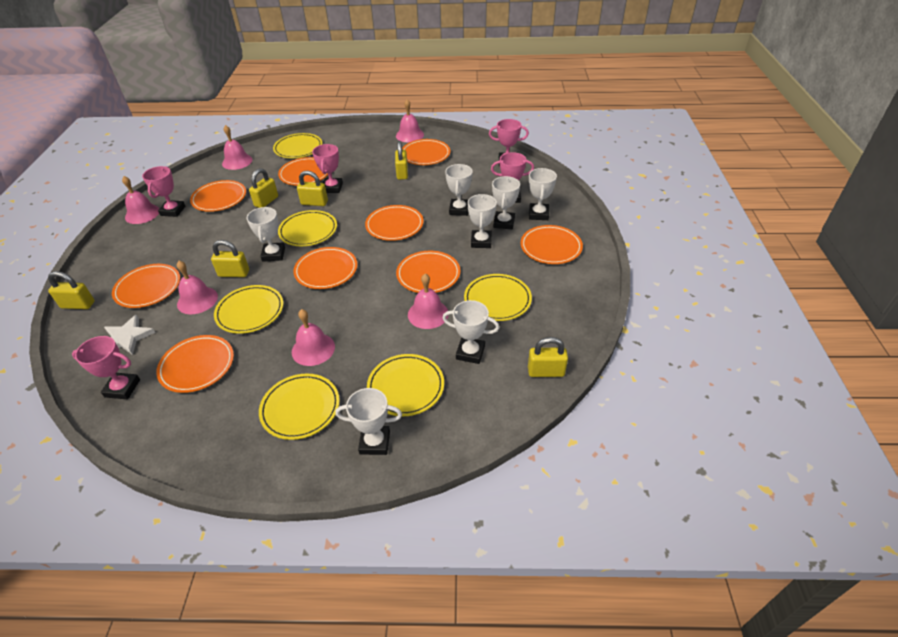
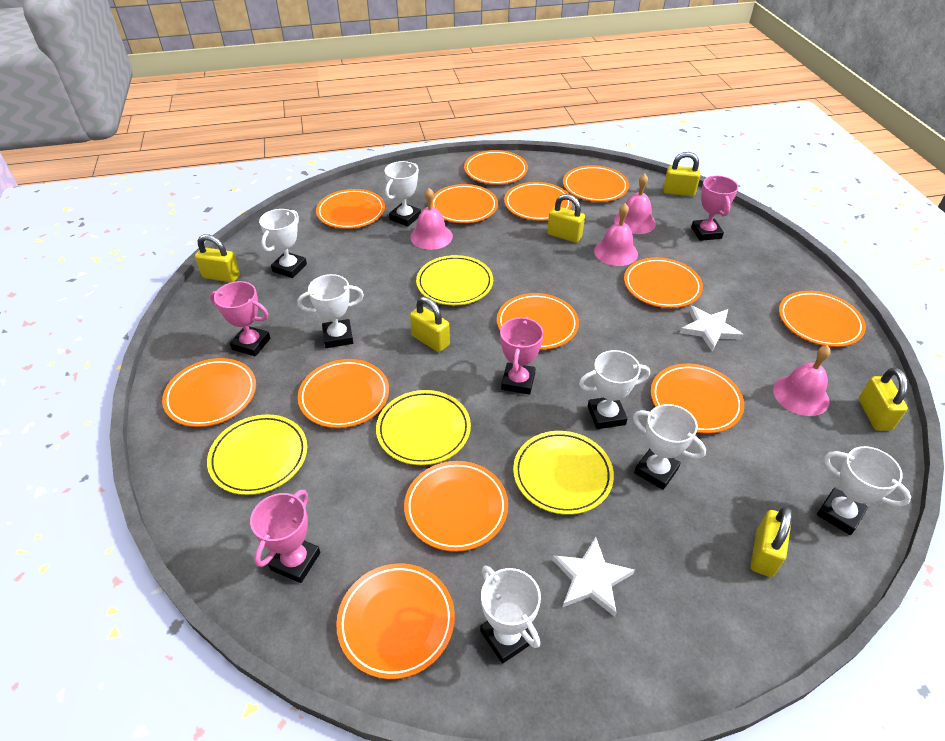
orange plate: 9 -> 13
pink bell: 6 -> 4
pink trophy: 5 -> 4
white star: 1 -> 2
yellow plate: 6 -> 4

